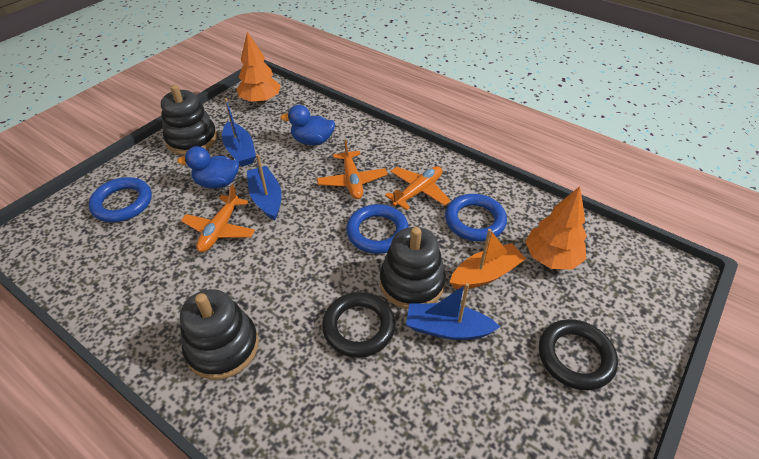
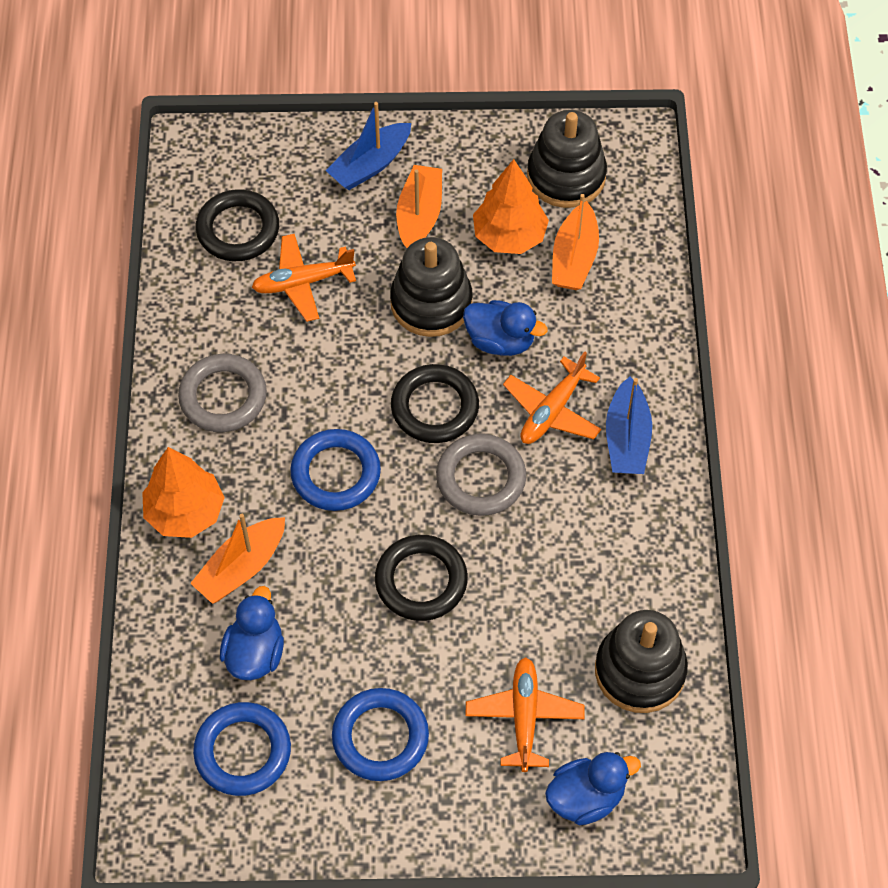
black ring: 2 -> 3
blue boat: 3 -> 2
blue duck: 2 -> 3
grey ring: 0 -> 2
orange boat: 1 -> 3

